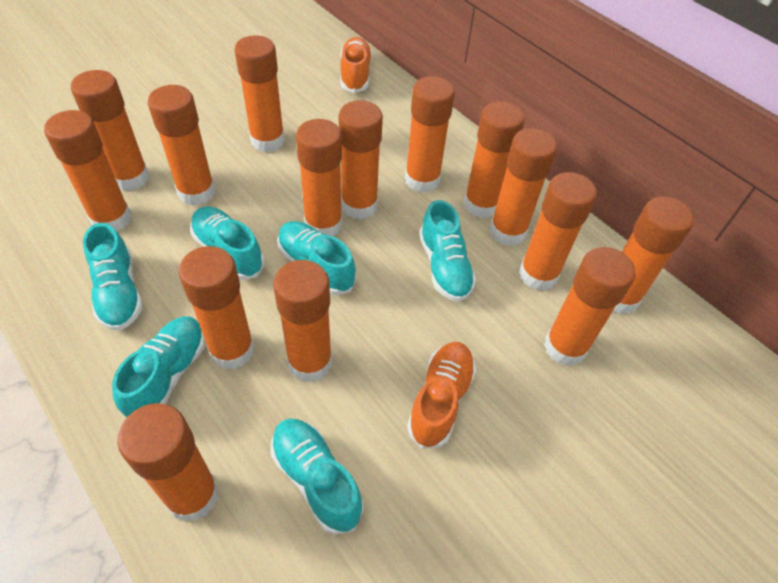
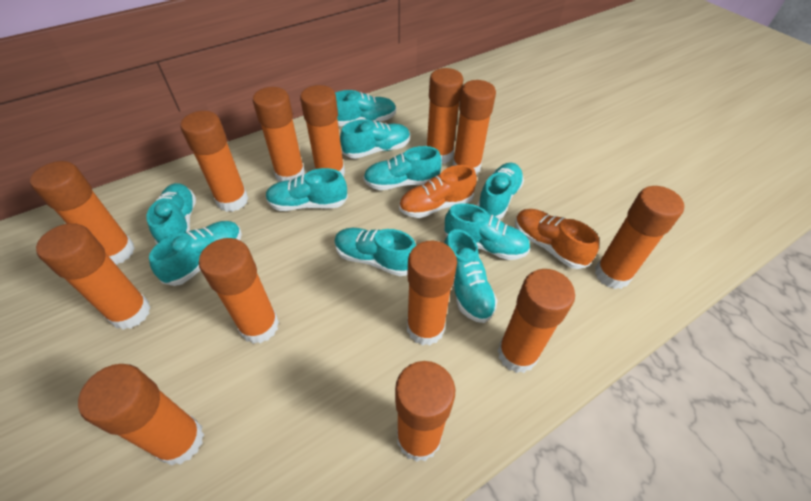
orange glue stick: 15 -> 13
turquoise shoe: 6 -> 10

